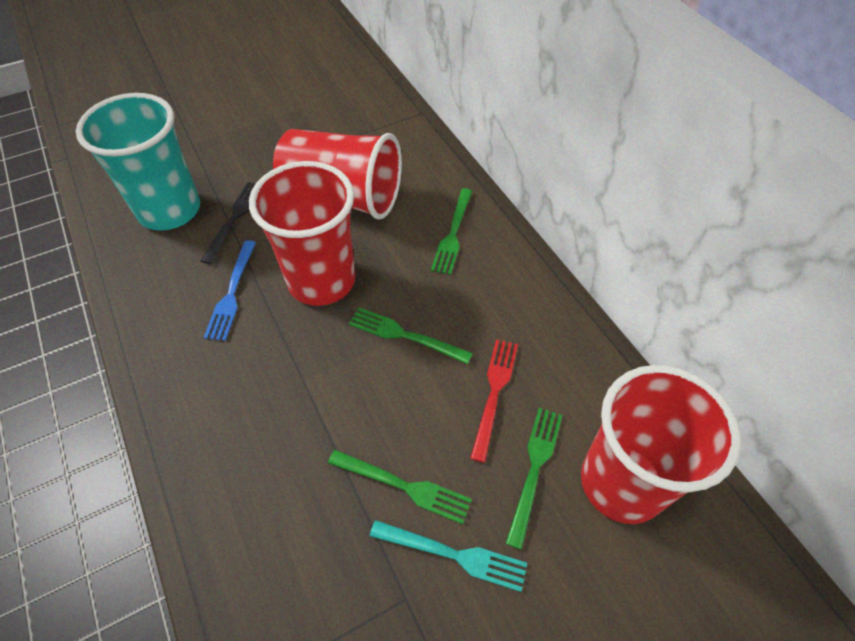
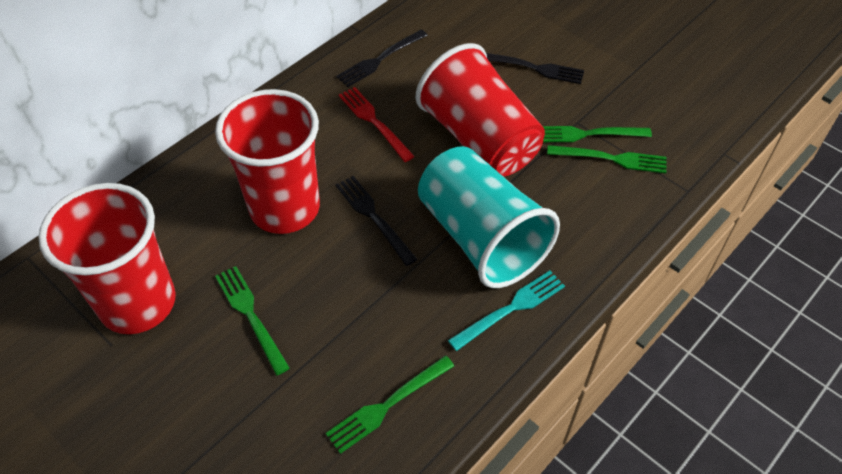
black fork: 1 -> 3
blue fork: 1 -> 0

